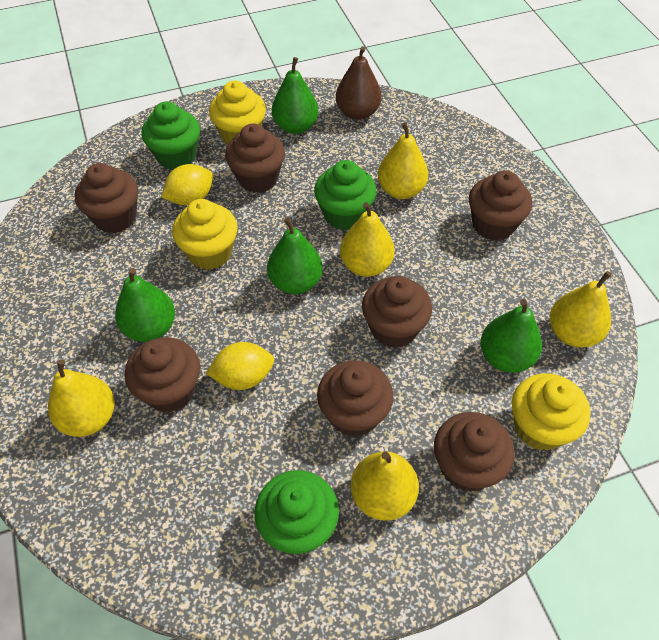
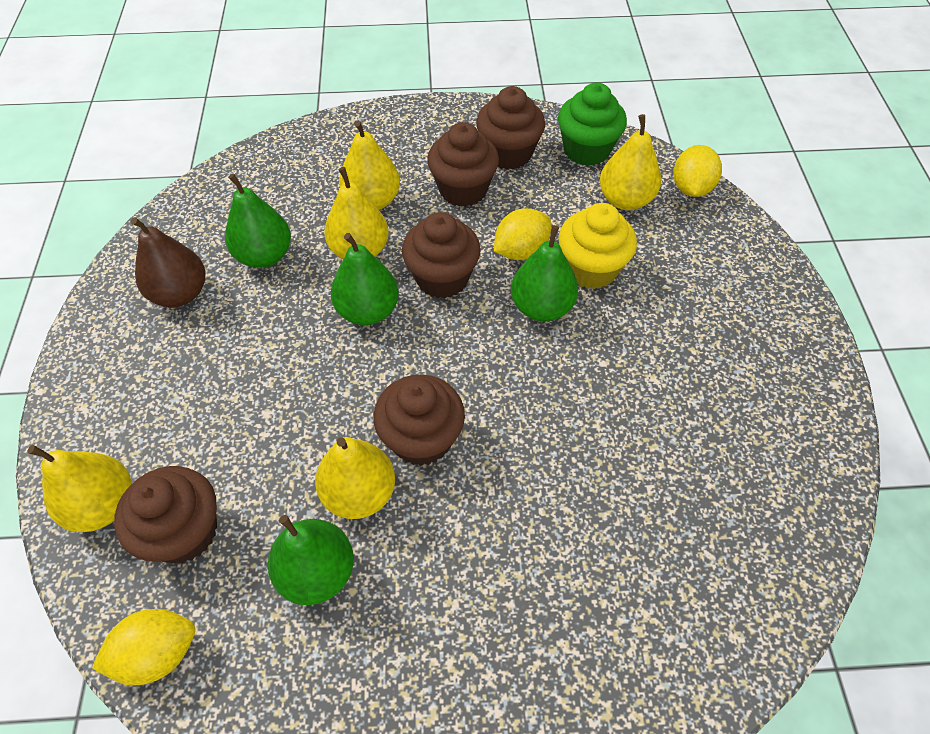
brown cupcake: 7 -> 5
green cupcake: 3 -> 1
yellow cupcake: 3 -> 1
yellow lemon: 2 -> 3

